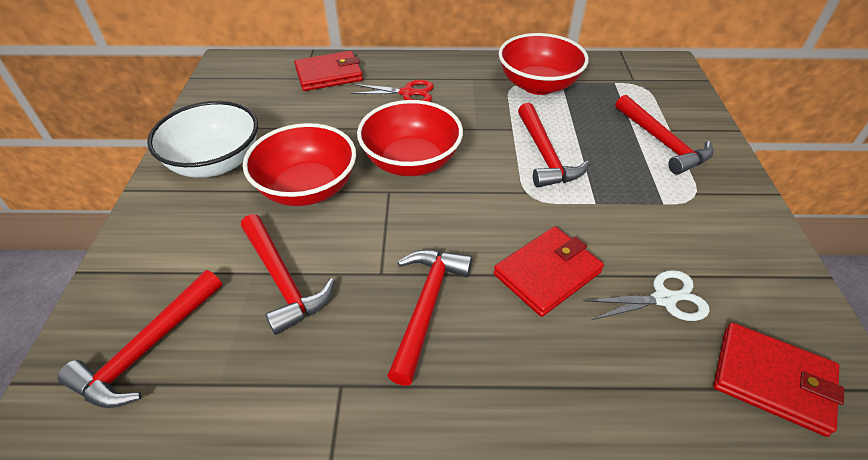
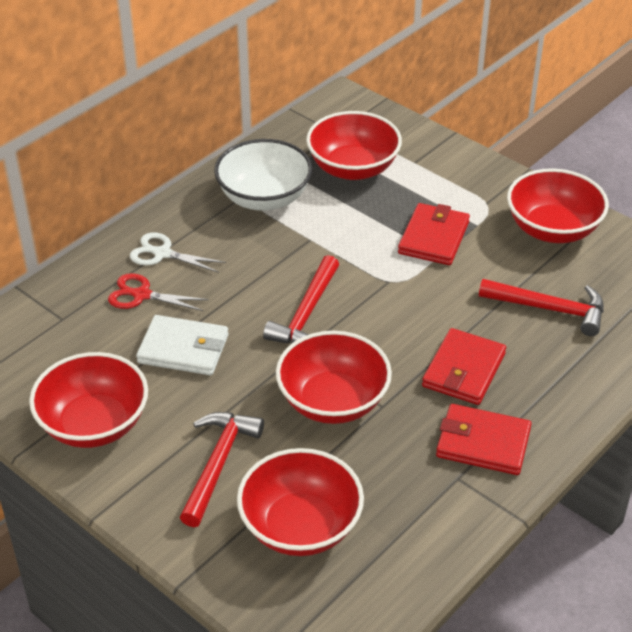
red bowl: 3 -> 5
red hammer: 5 -> 3
white wallet: 0 -> 1

